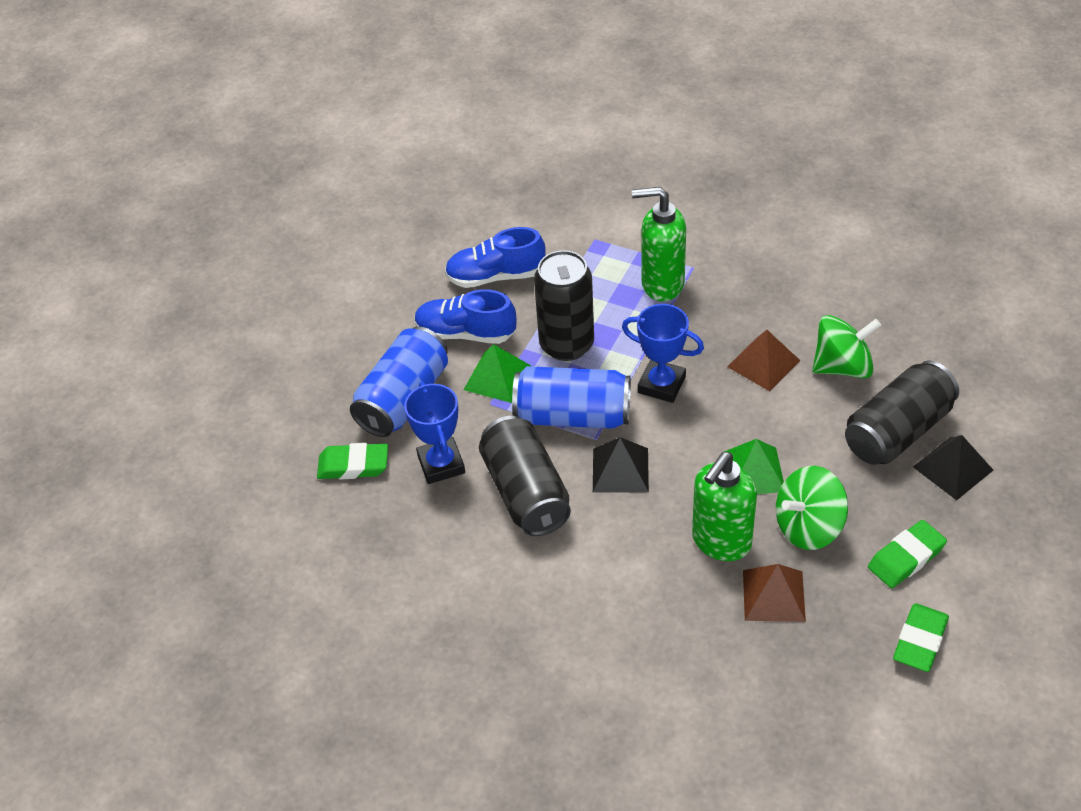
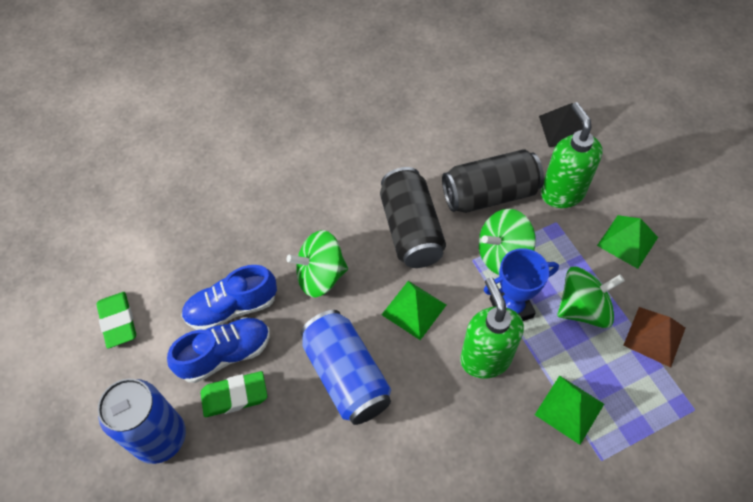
black can: 3 -> 2
black pyramid: 2 -> 1
blue trophy: 2 -> 1
brown pyramid: 2 -> 1
green eraser: 3 -> 2
green pyramid: 2 -> 3
green spinning top: 2 -> 3

